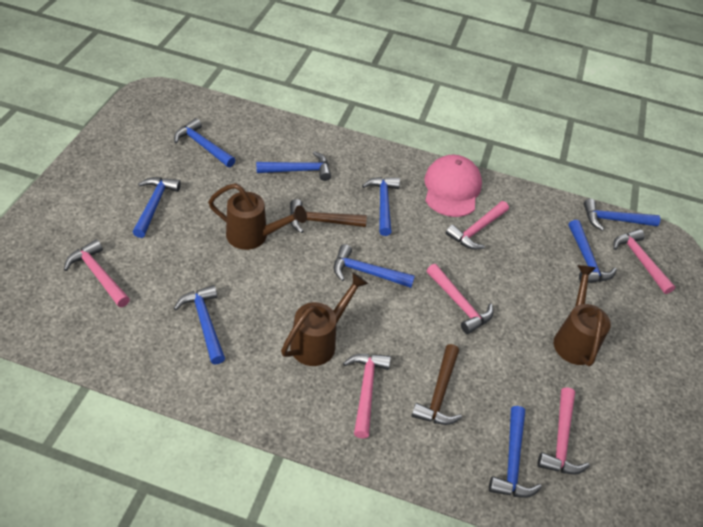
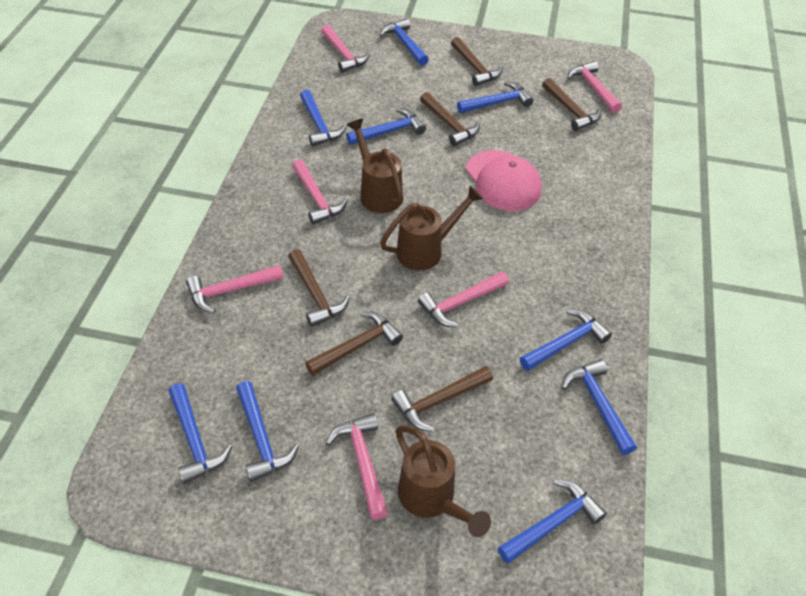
brown hammer: 2 -> 6

